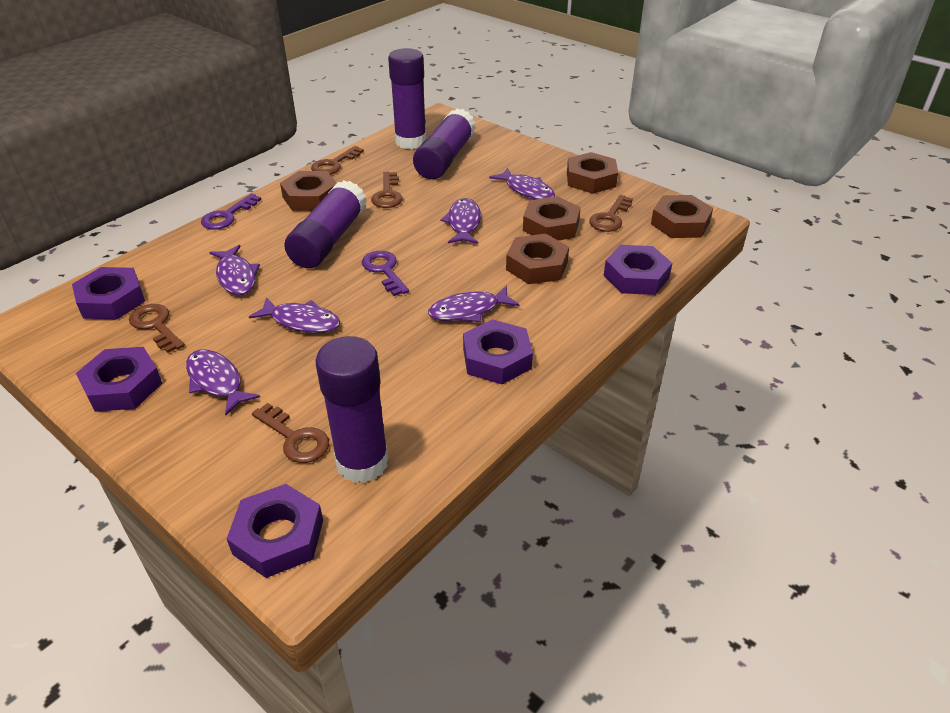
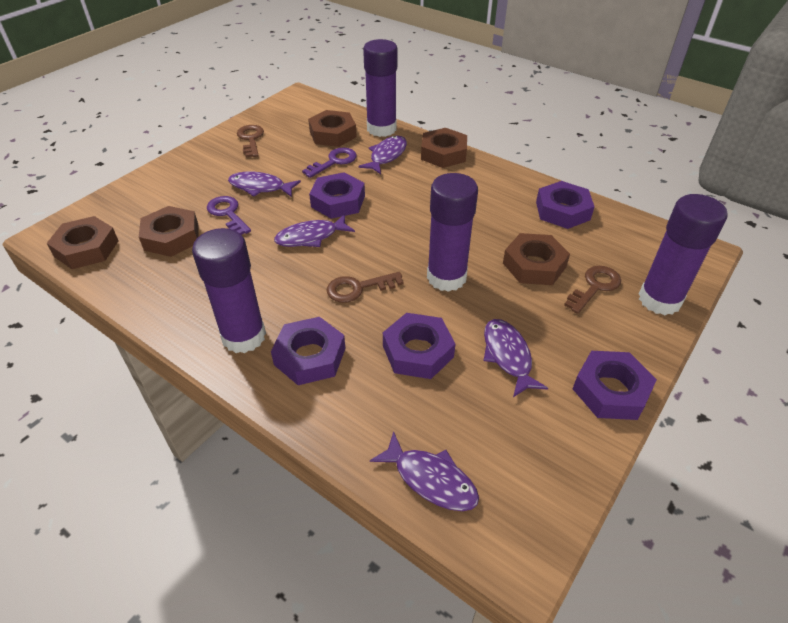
brown key: 5 -> 3
purple fish: 6 -> 5

